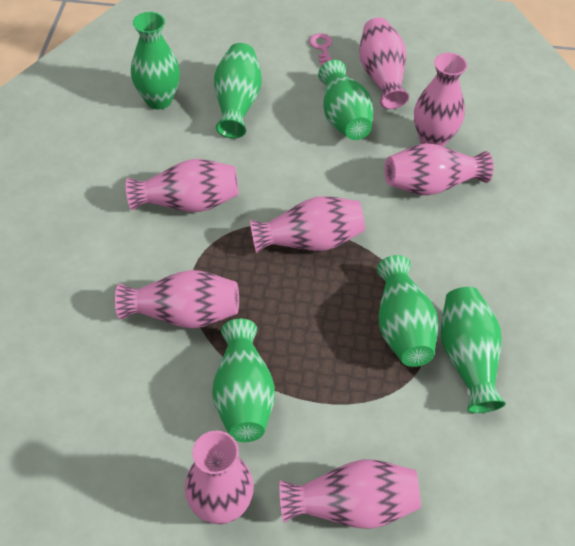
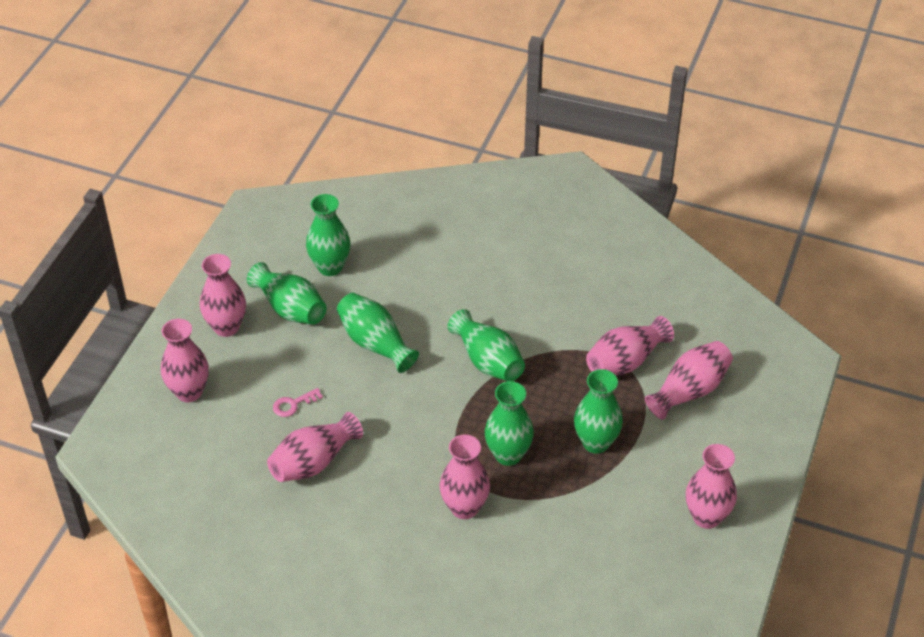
pink vase: 8 -> 7

